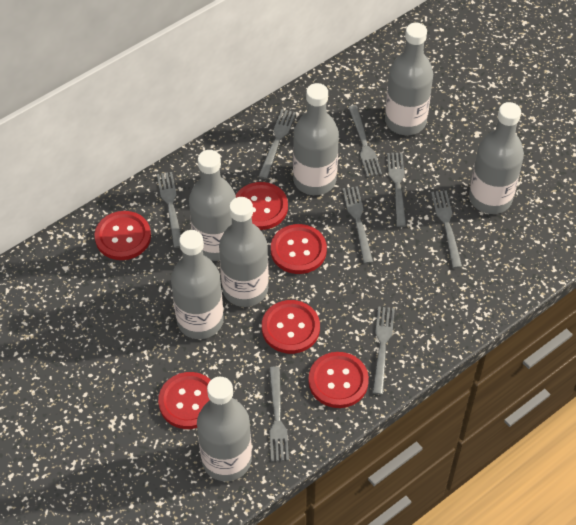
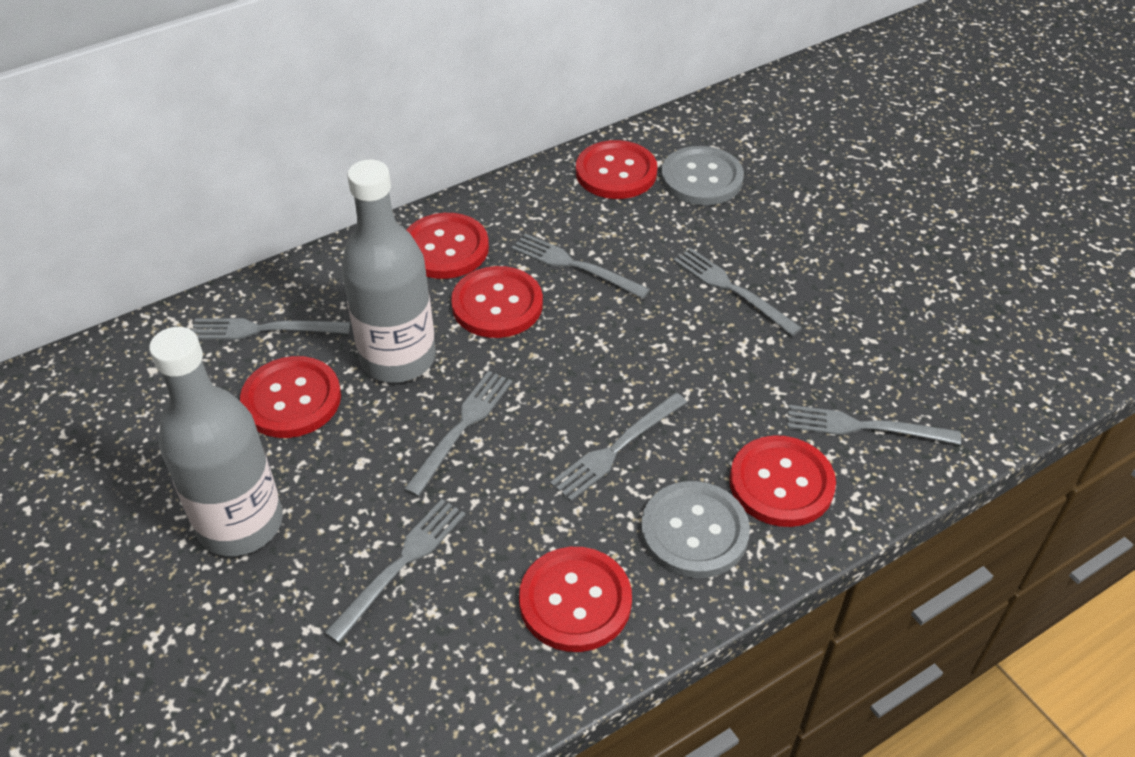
grey bottle: 7 -> 2
grey button: 0 -> 2
grey fork: 8 -> 7

